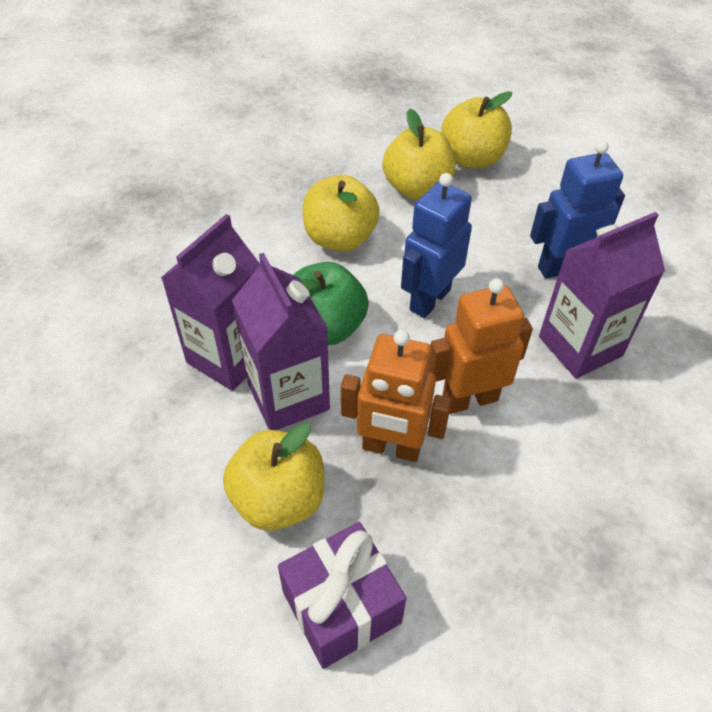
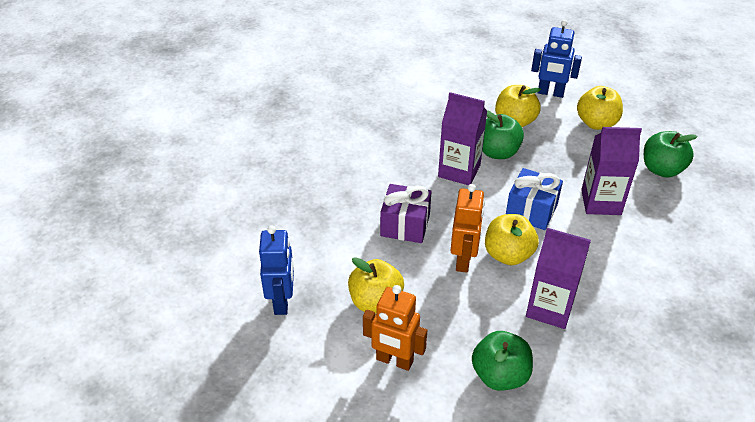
blue gift: 0 -> 1
green apple: 1 -> 3

